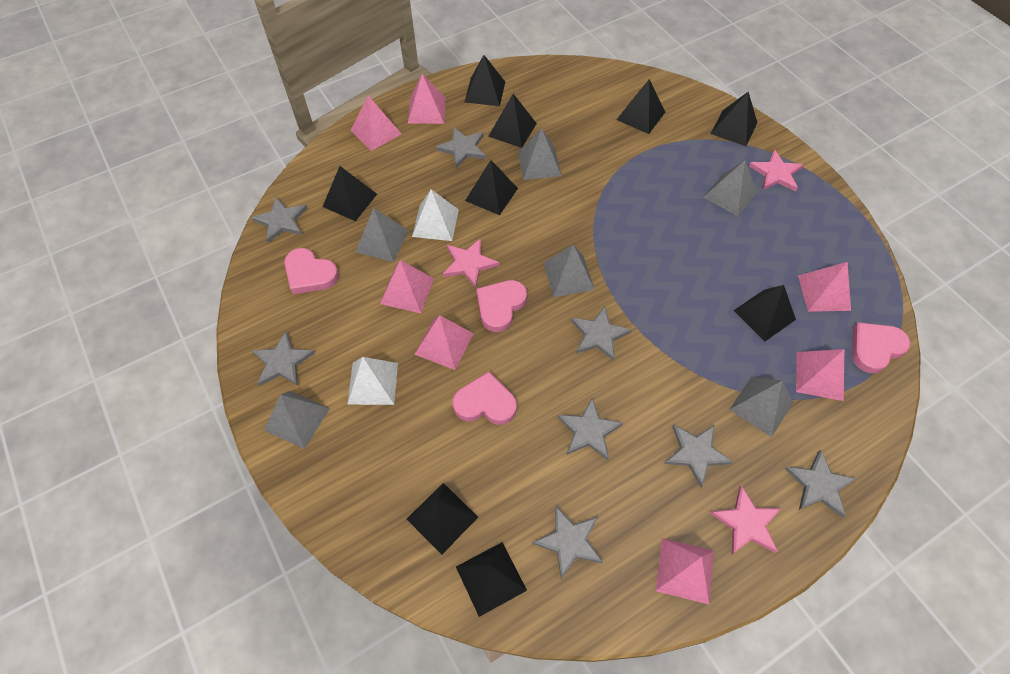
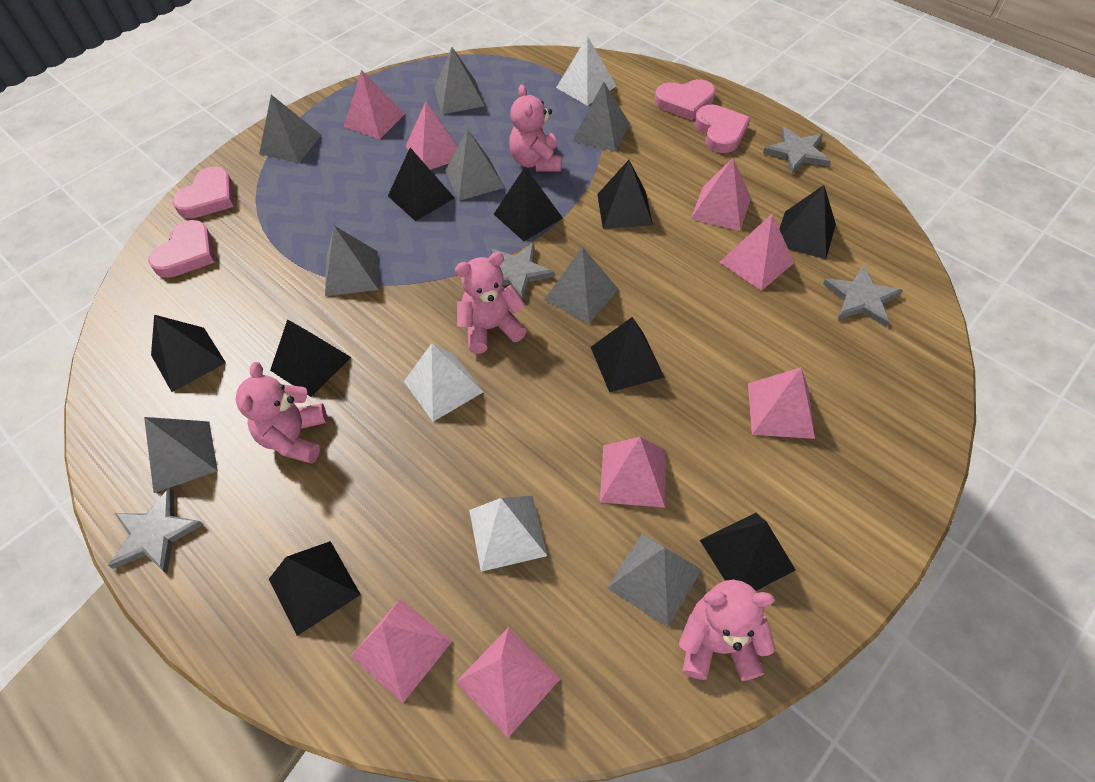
grey pyramid: 6 -> 8
grey star: 8 -> 4
pink pyramid: 7 -> 8
pink star: 3 -> 0
pink teddy bear: 0 -> 4
white pyramid: 2 -> 3

